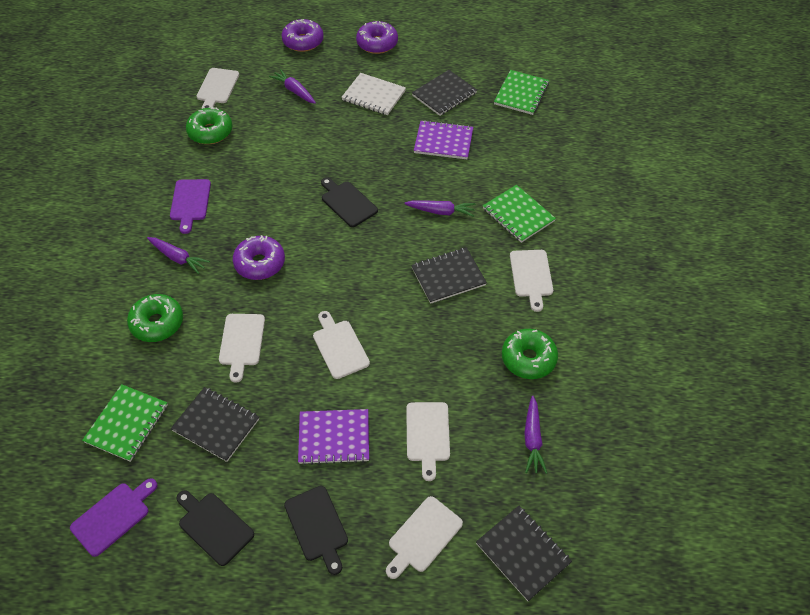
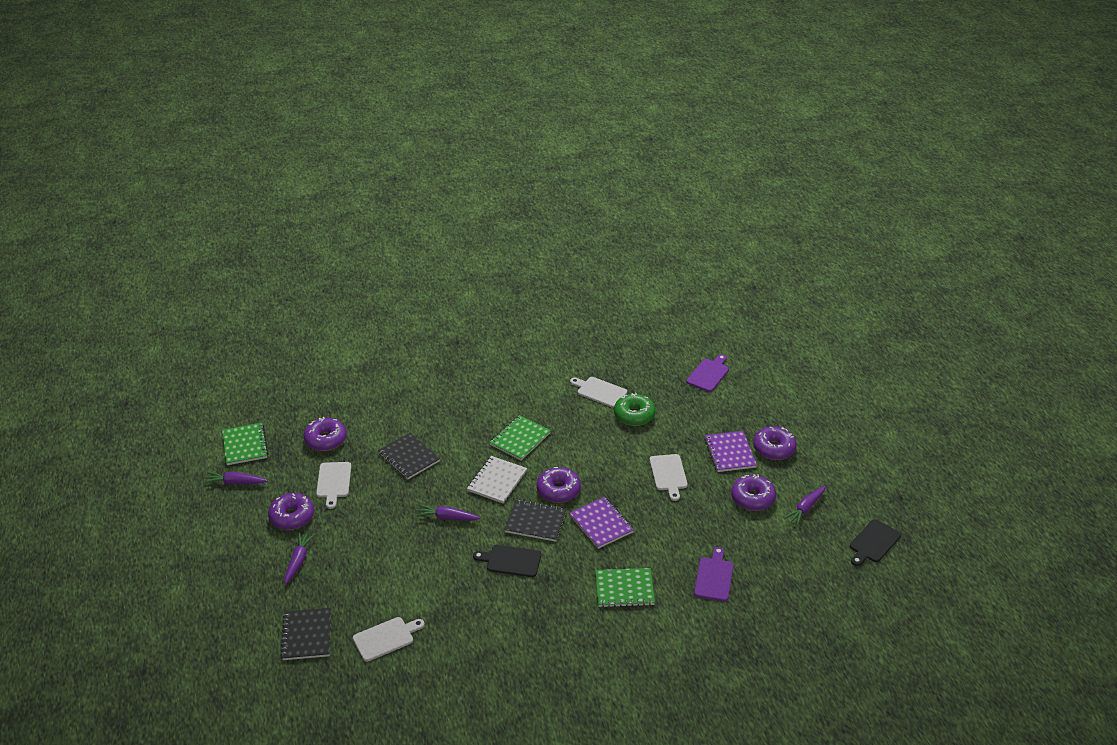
black cutting board: 3 -> 2
black notebook: 4 -> 3
green donut: 3 -> 1
purple donut: 3 -> 5
white cutting board: 6 -> 4

